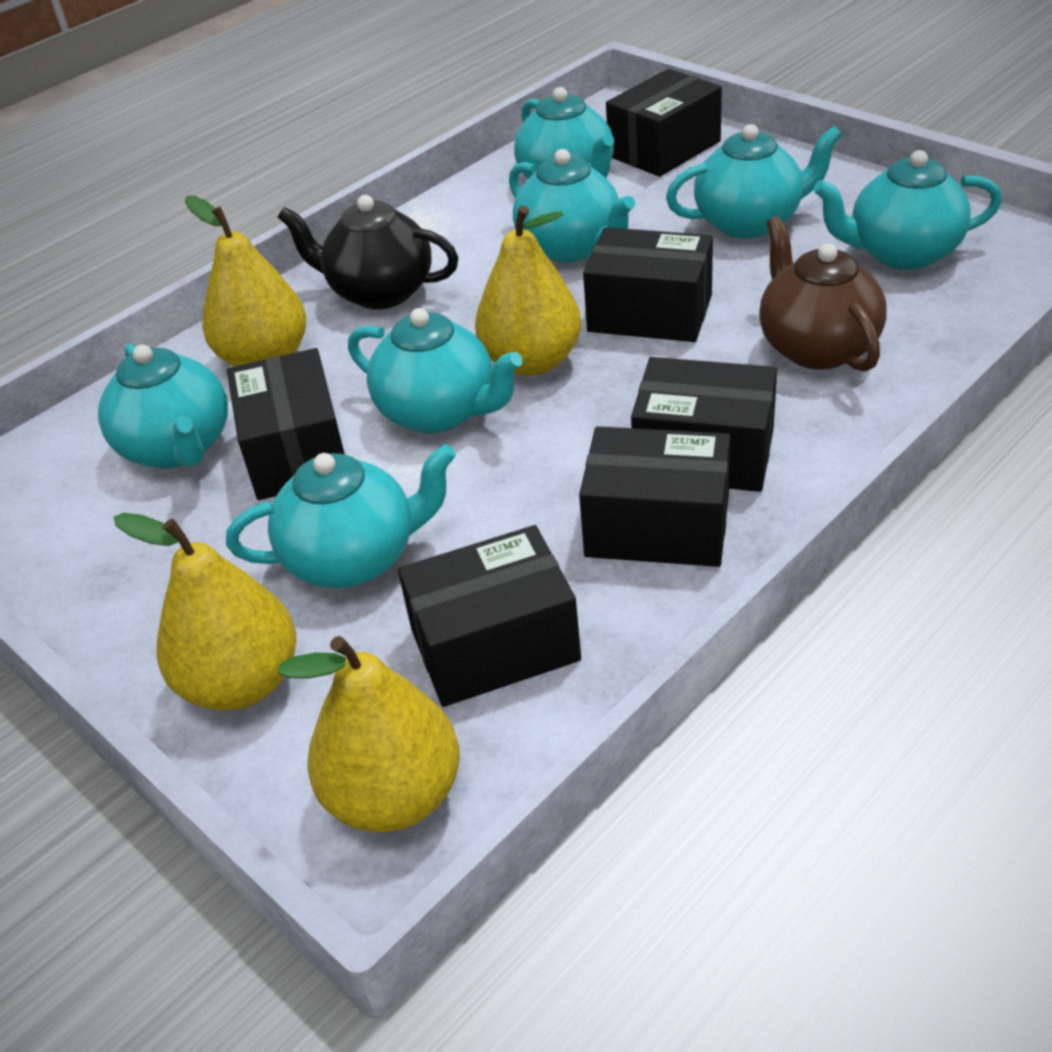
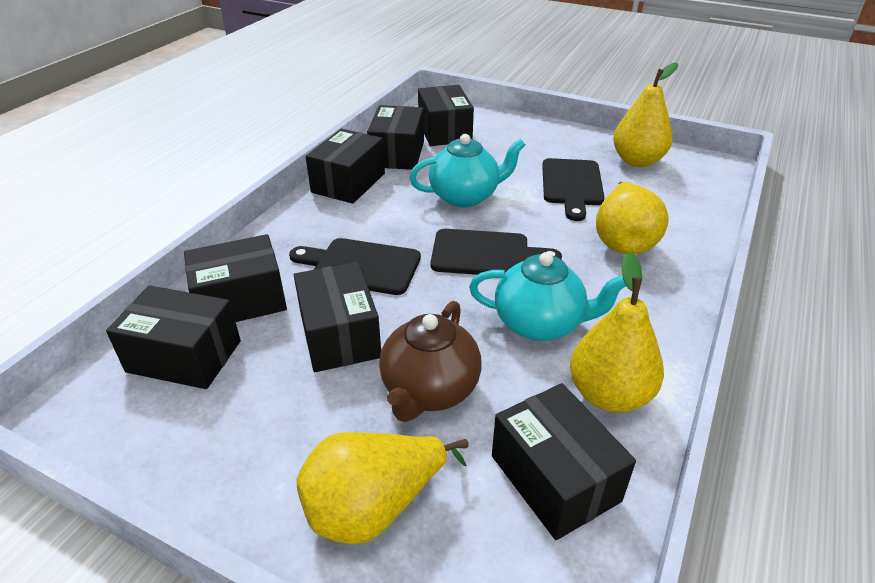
black box: 6 -> 7
black cutting board: 0 -> 3
black teapot: 1 -> 0
turquoise teapot: 7 -> 2

